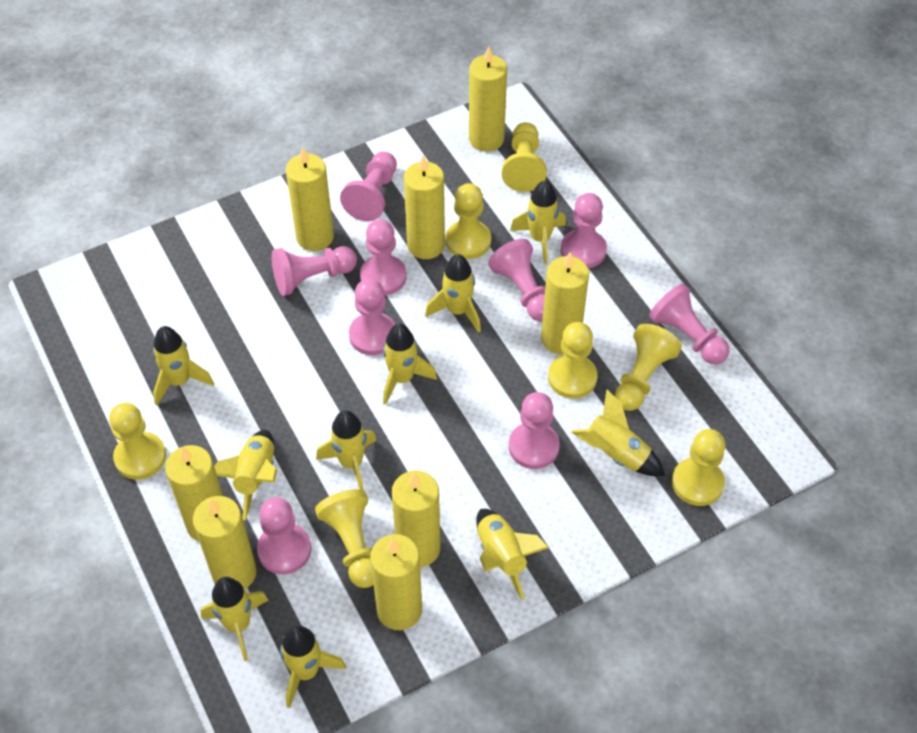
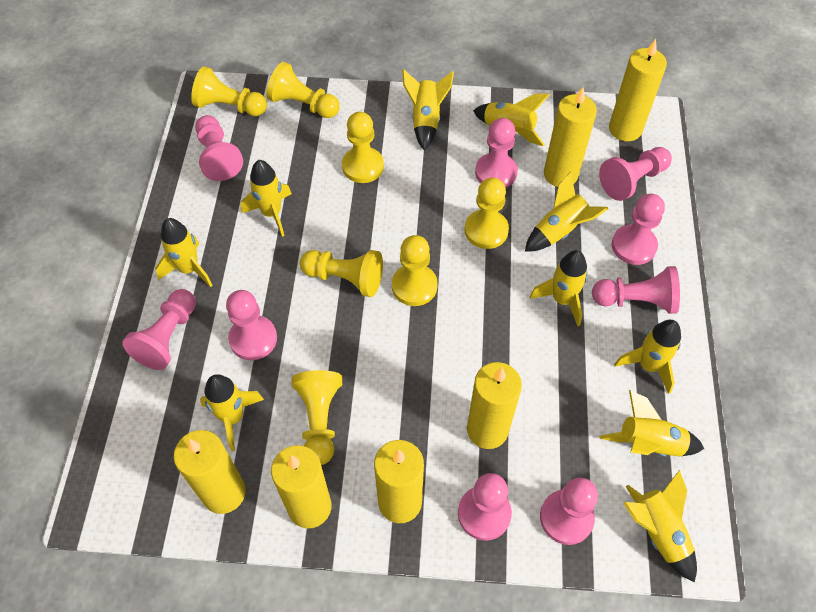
yellow candle: 8 -> 6

